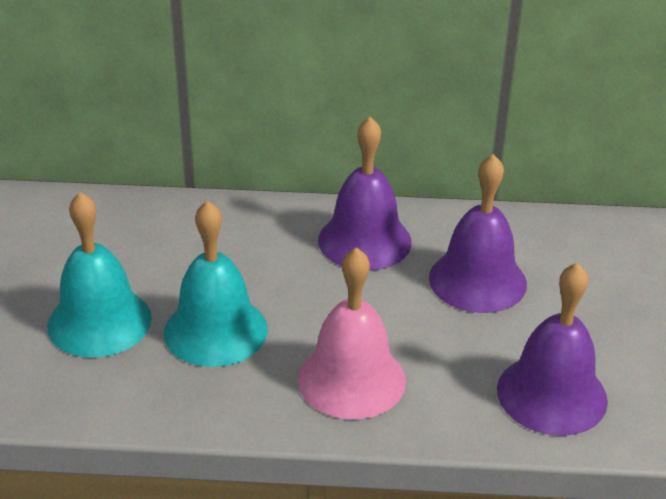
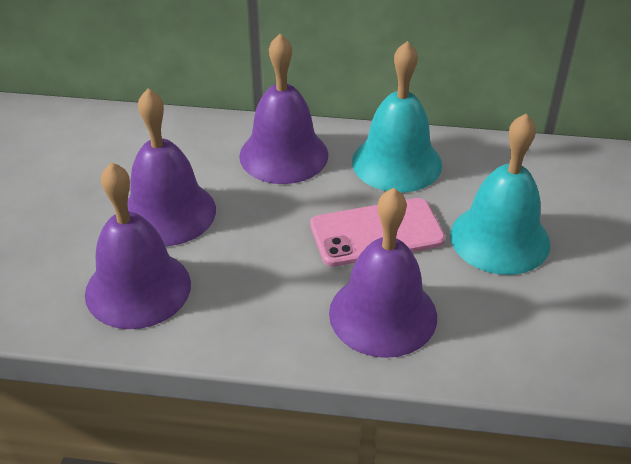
pink bell: 1 -> 0
pink phone: 0 -> 1
purple bell: 3 -> 4

